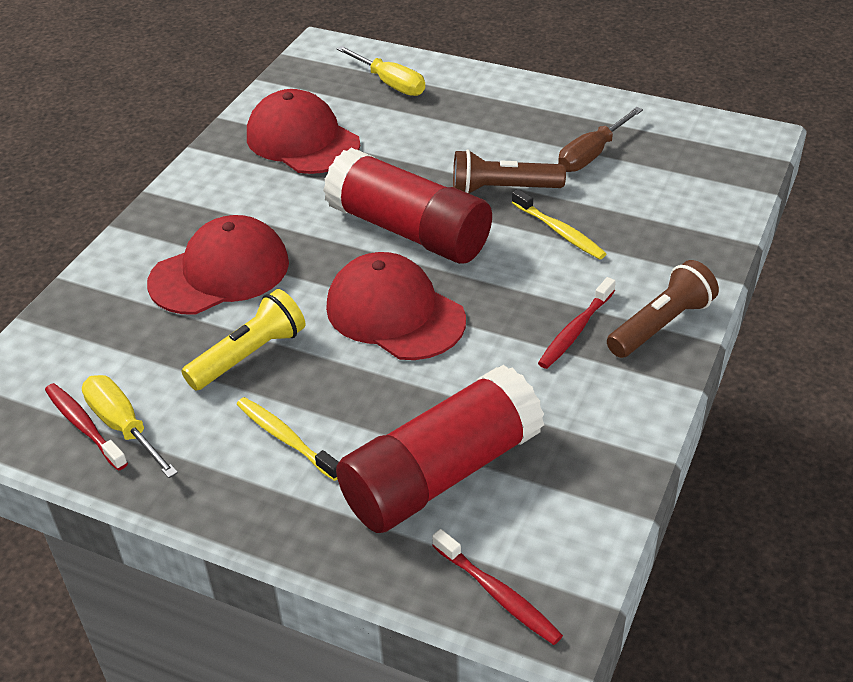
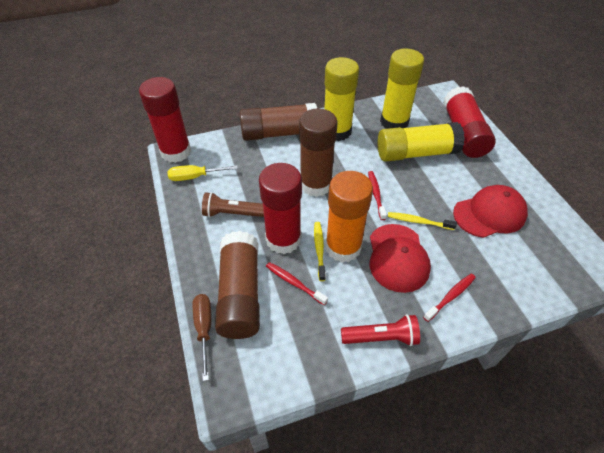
brown flashlight: 2 -> 1
brown glue stick: 0 -> 3
orange glue stick: 0 -> 1
red cap: 3 -> 2
red flashlight: 0 -> 1
red glue stick: 2 -> 3
yellow flashlight: 1 -> 0
yellow glue stick: 0 -> 3
yellow screwdriver: 2 -> 1

